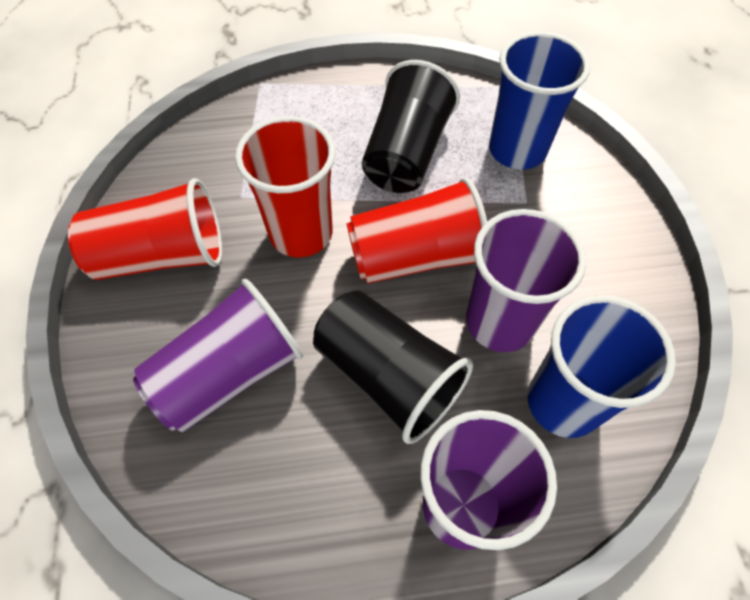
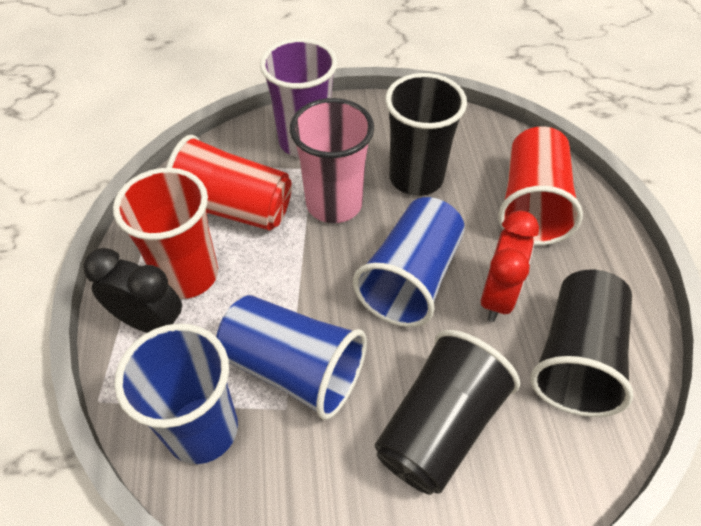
black clock: 0 -> 1
black cup: 2 -> 3
blue cup: 2 -> 3
pink cup: 0 -> 1
purple cup: 3 -> 1
red clock: 0 -> 1

